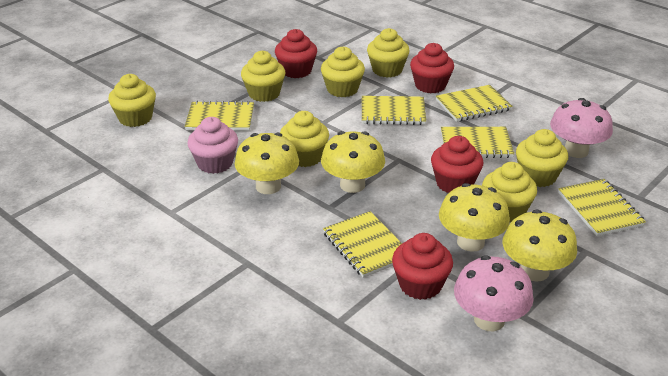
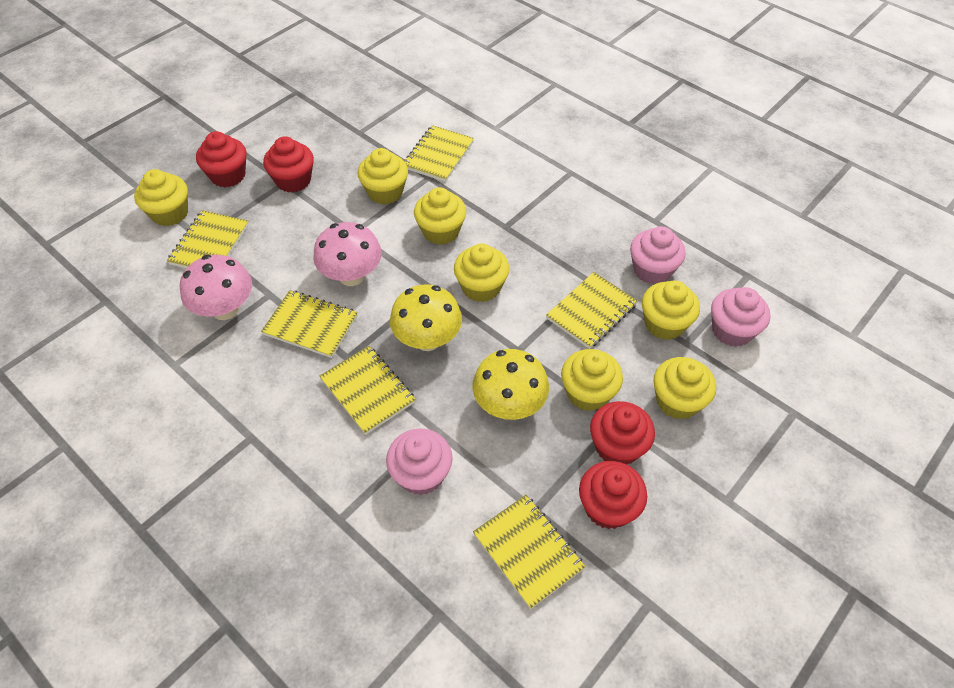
pink cupcake: 1 -> 3
yellow mushroom: 4 -> 2

